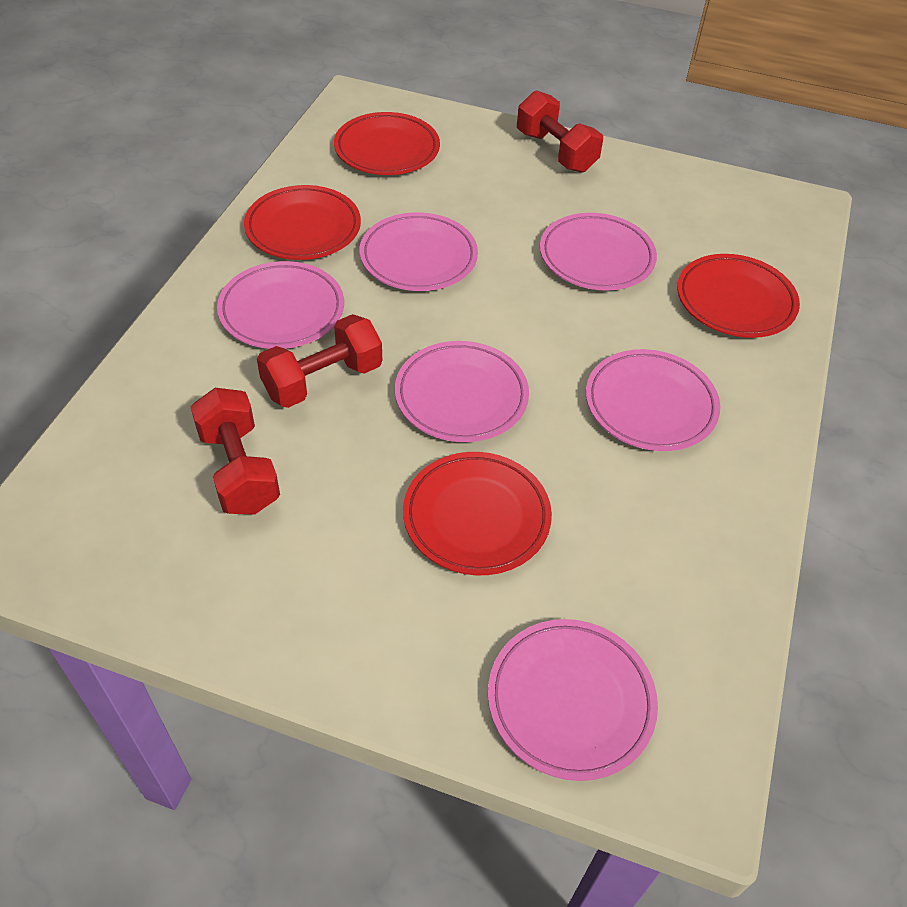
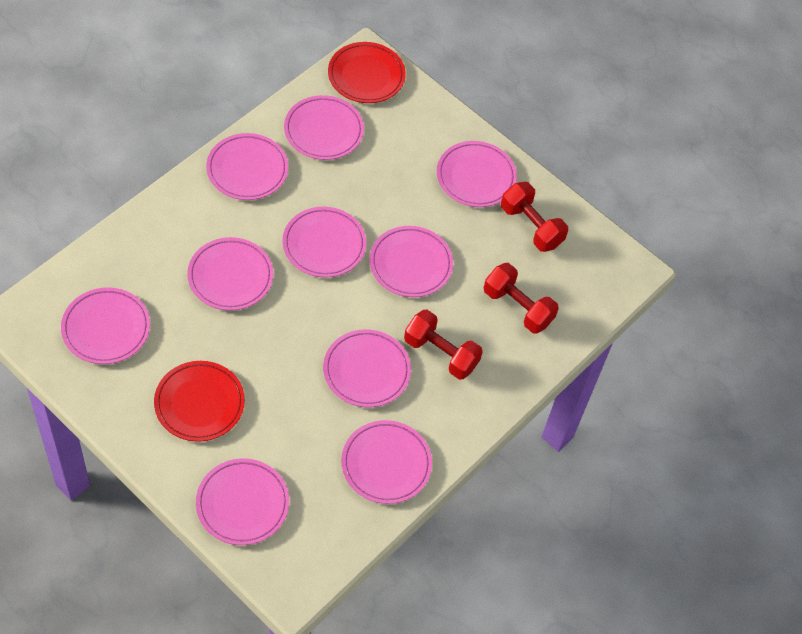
pink plate: 6 -> 10
red plate: 4 -> 2

